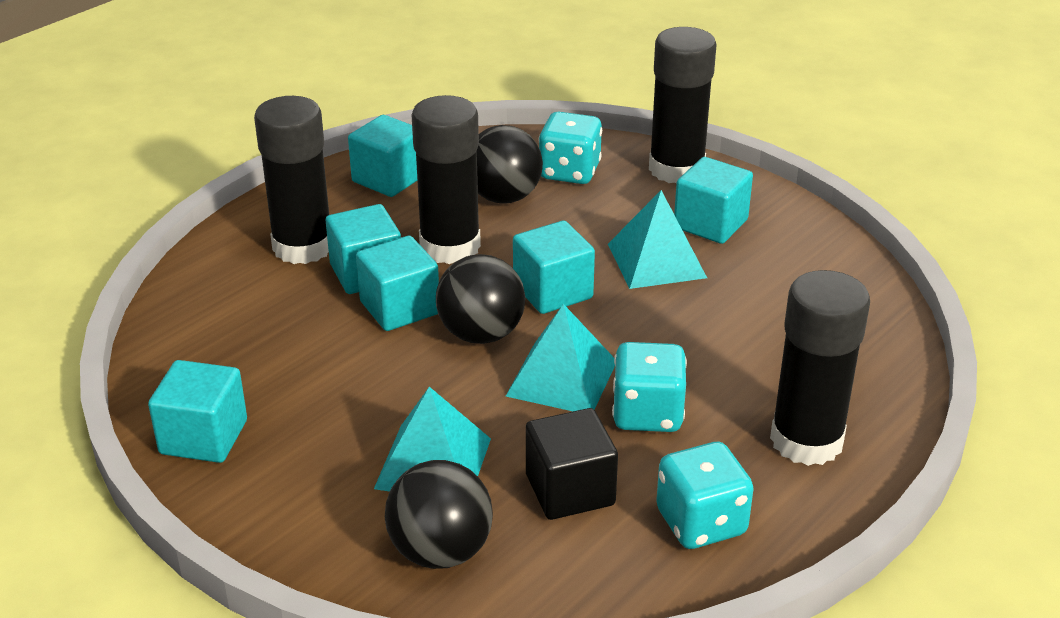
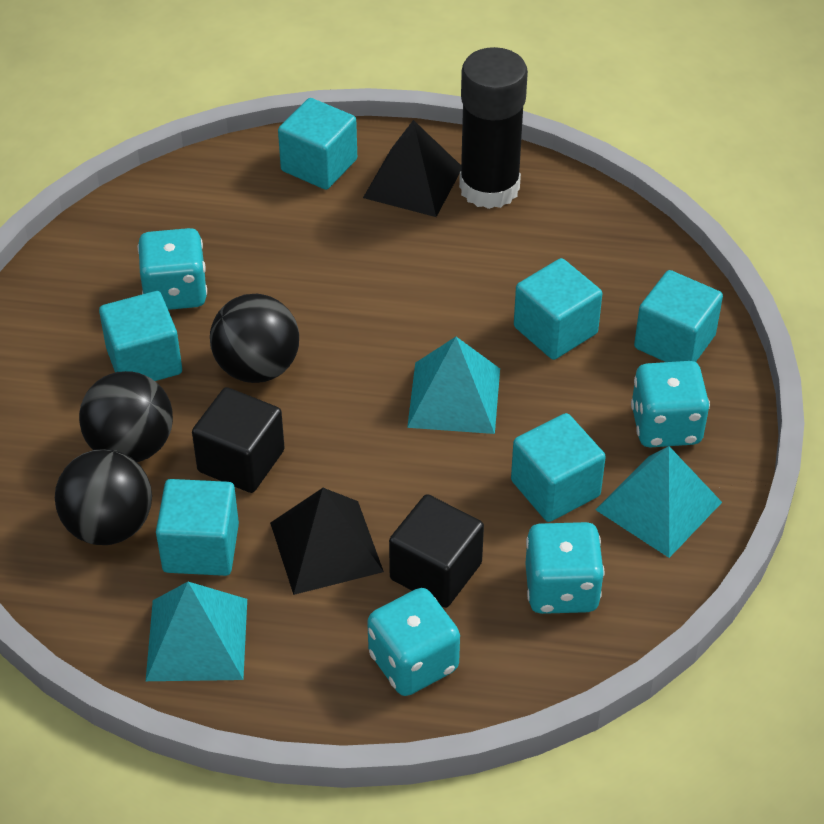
black cube: 1 -> 2
black glue stick: 4 -> 1
black pyramid: 0 -> 2
turquoise dice: 3 -> 4

